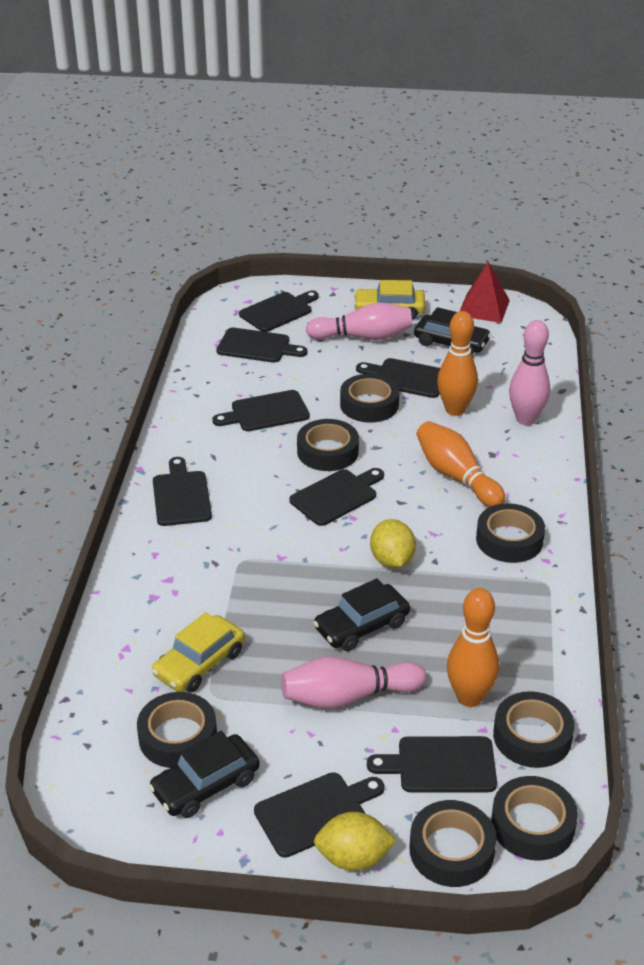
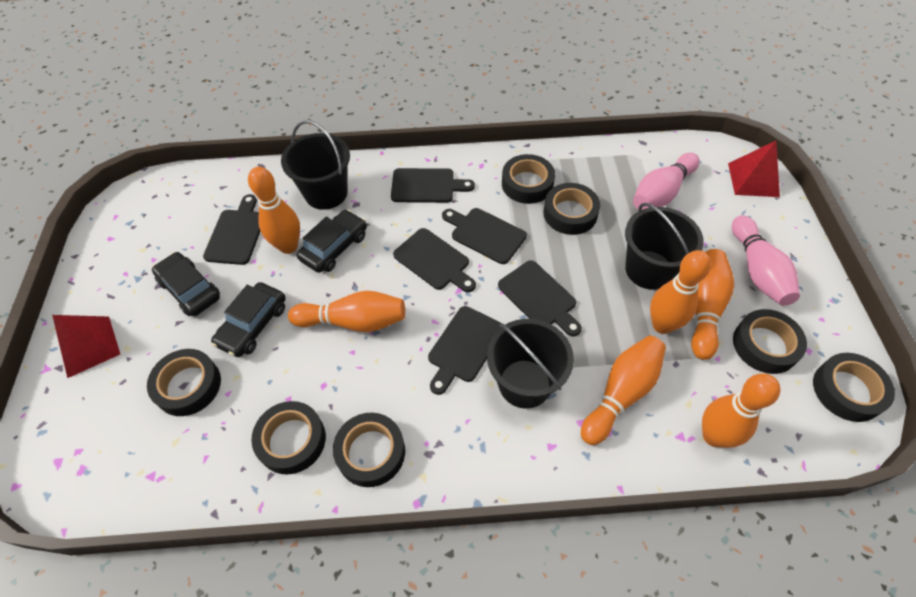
black bucket: 0 -> 3
black cutting board: 8 -> 6
orange bowling pin: 3 -> 6
pink bowling pin: 3 -> 2
red pyramid: 1 -> 2
yellow car: 2 -> 0
yellow lemon: 2 -> 0

